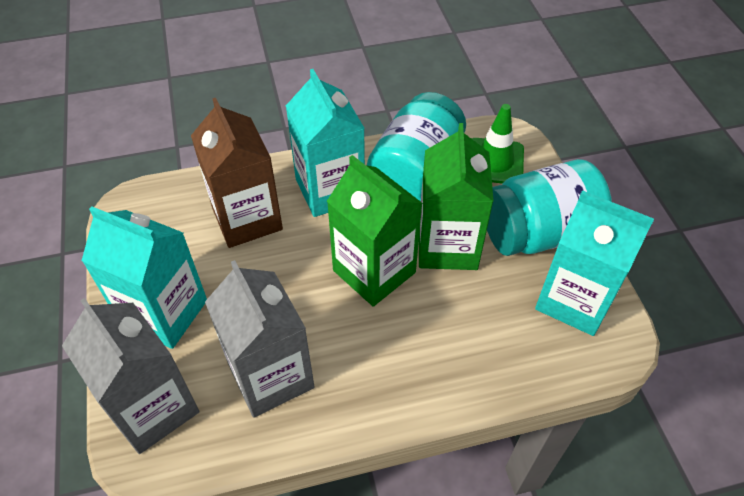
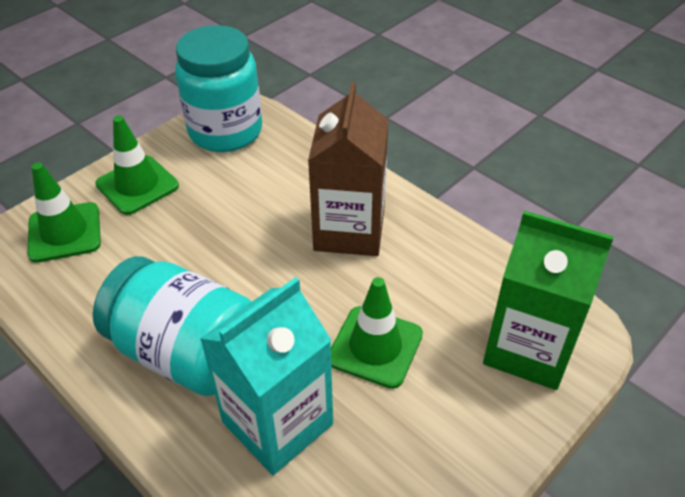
green carton: 2 -> 1
green traffic cone: 1 -> 3
grey carton: 2 -> 0
turquoise carton: 3 -> 1

